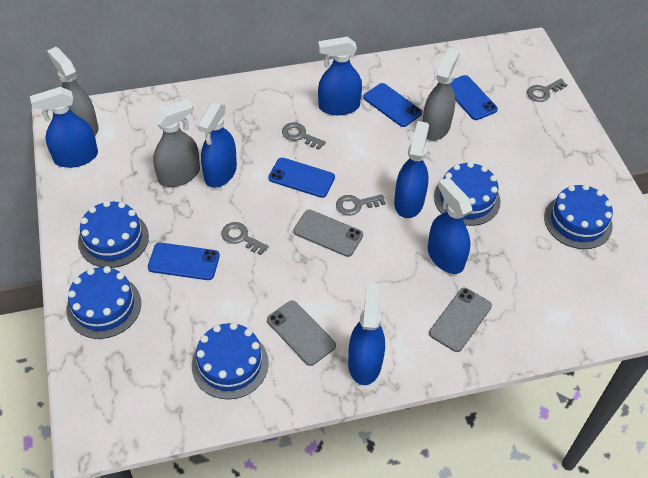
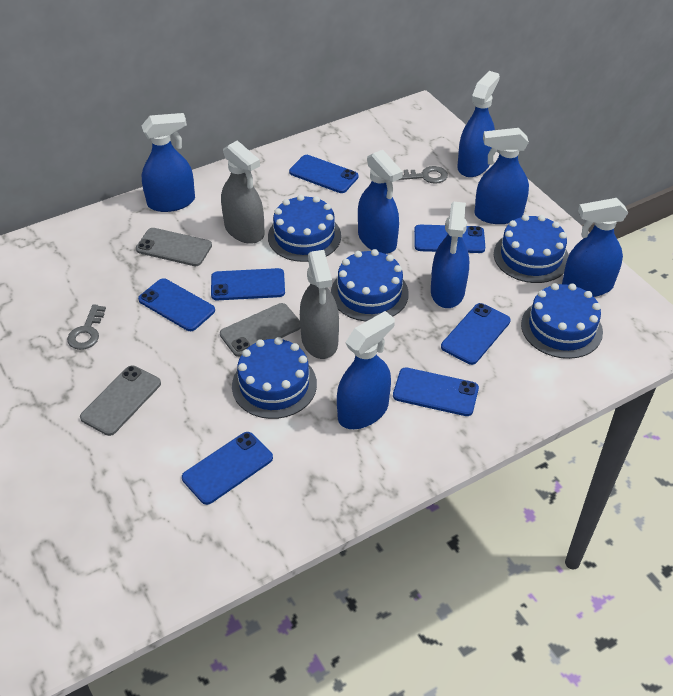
blue phone: 4 -> 7
blue spray bottle: 6 -> 7
grey key: 4 -> 2
grey spray bottle: 3 -> 2

